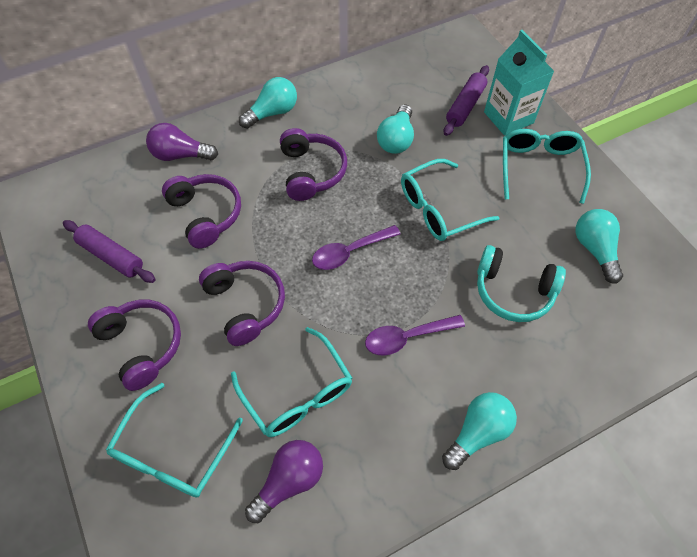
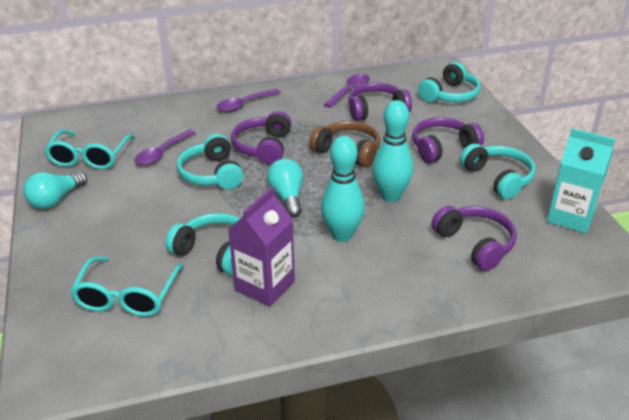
brown headphones: 0 -> 1
purple carton: 0 -> 1
purple light bulb: 2 -> 0
purple rolling pin: 2 -> 0
purple spoon: 2 -> 3
turquoise bowling pin: 0 -> 2
turquoise glasses: 4 -> 2
turquoise headphones: 1 -> 4
turquoise light bulb: 4 -> 2

